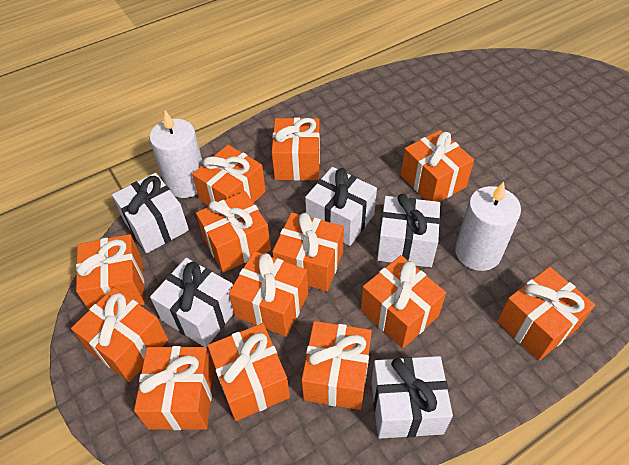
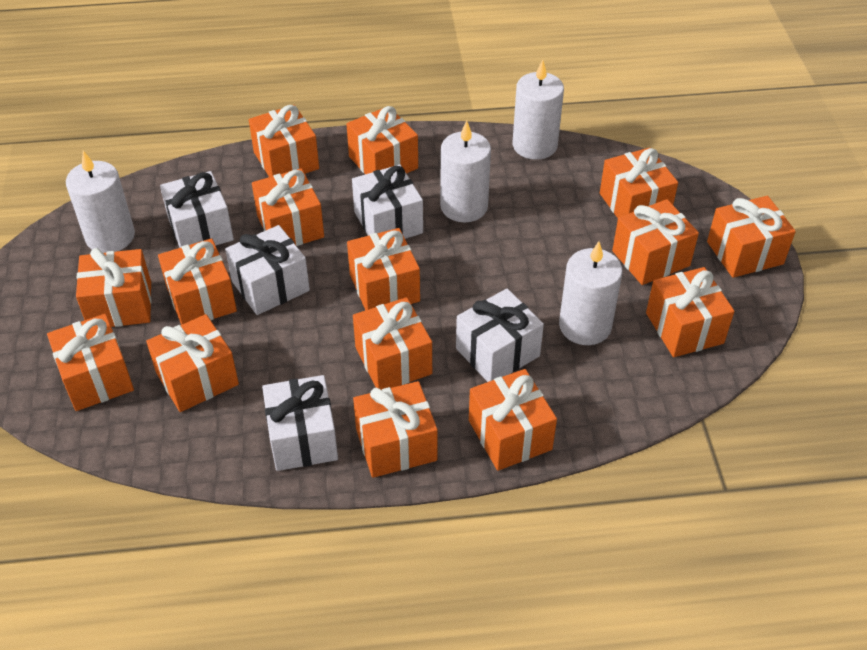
orange gift: 13 -> 15
white candle: 2 -> 4

